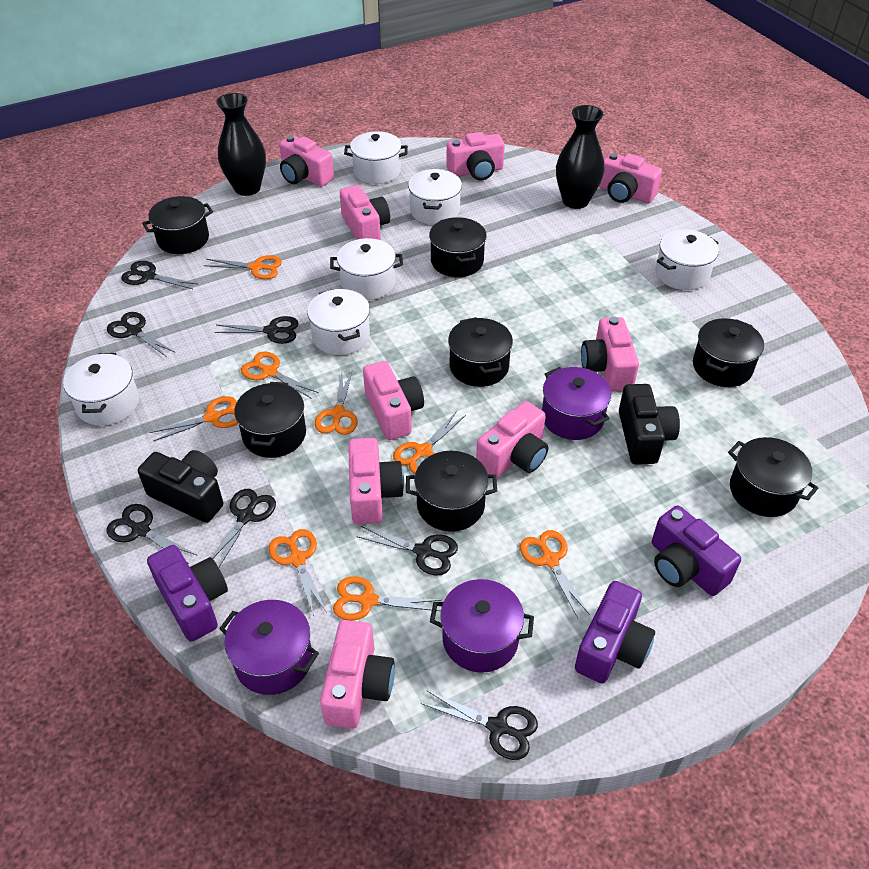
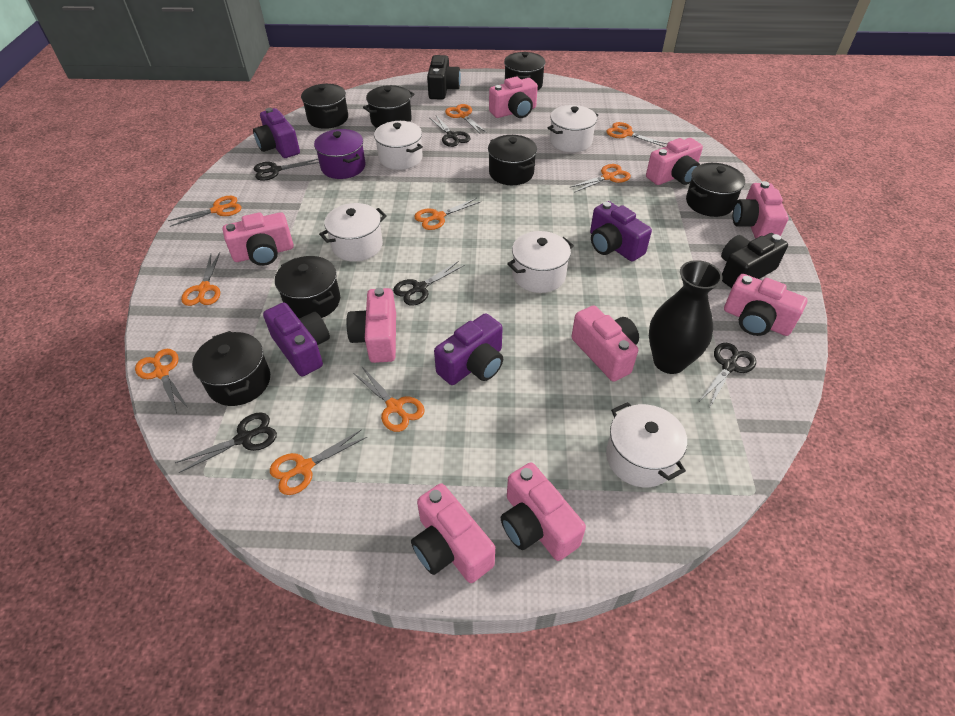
black scissors: 7 -> 5
black vase: 2 -> 1
orange scissors: 8 -> 9
purple camera: 3 -> 4
purple pot: 3 -> 1
white pot: 6 -> 5

